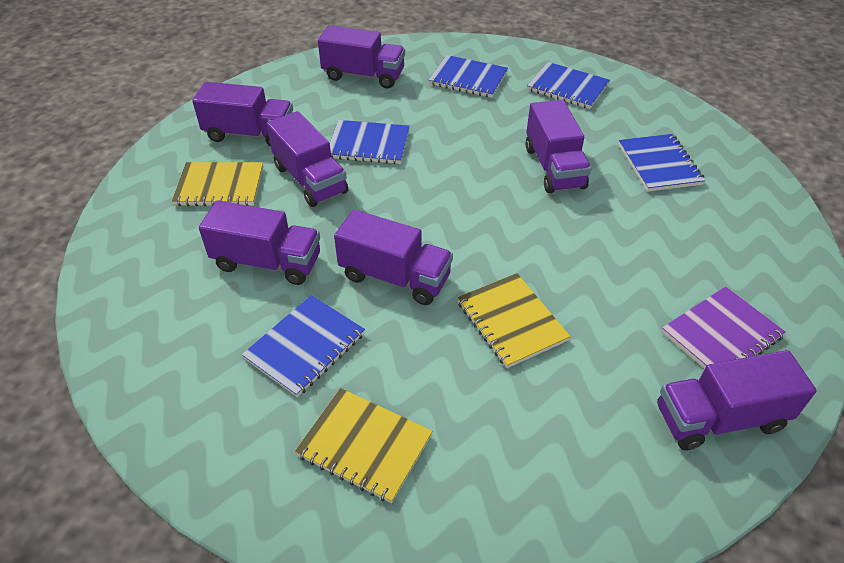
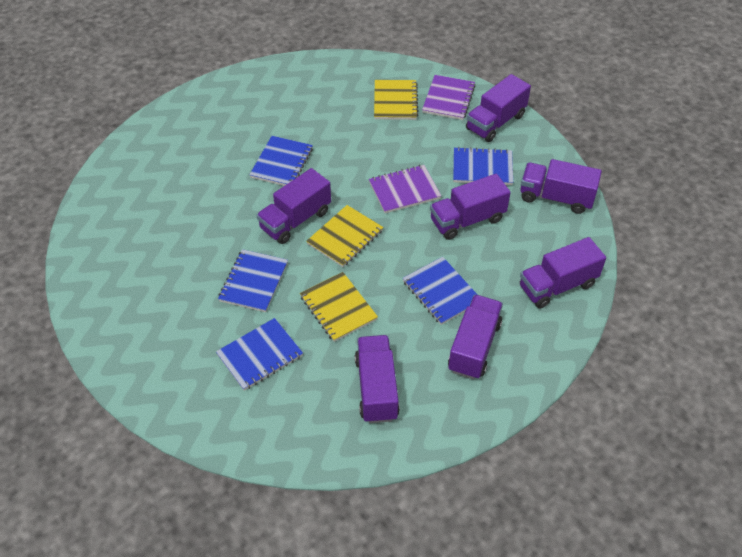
purple notebook: 1 -> 2

